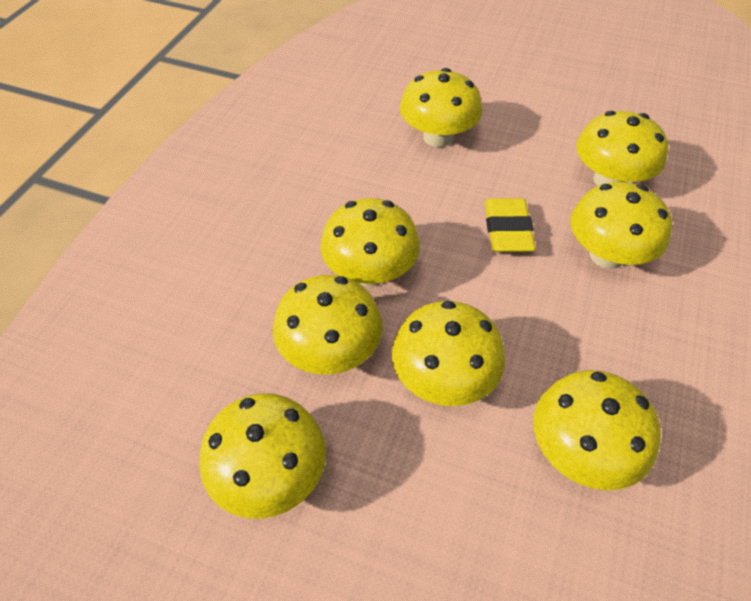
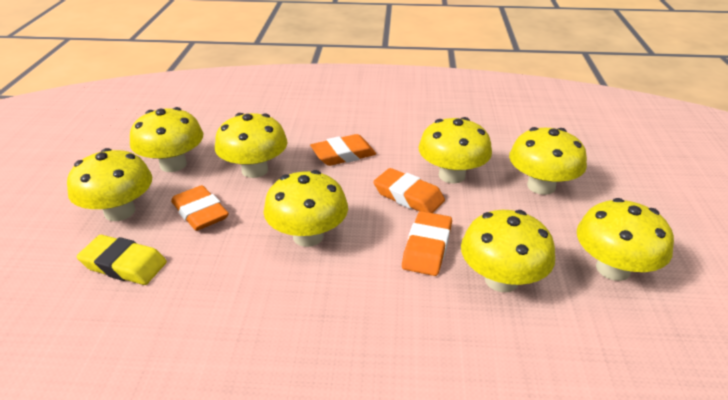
orange eraser: 0 -> 4

